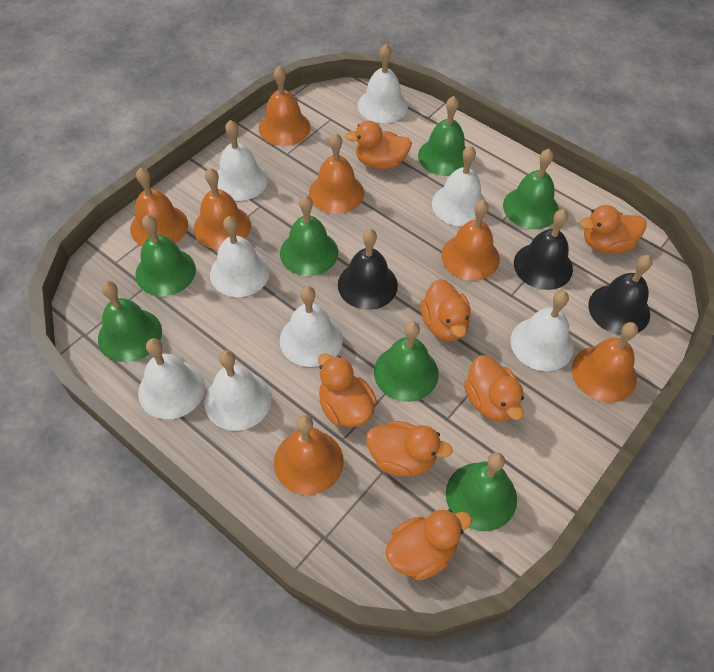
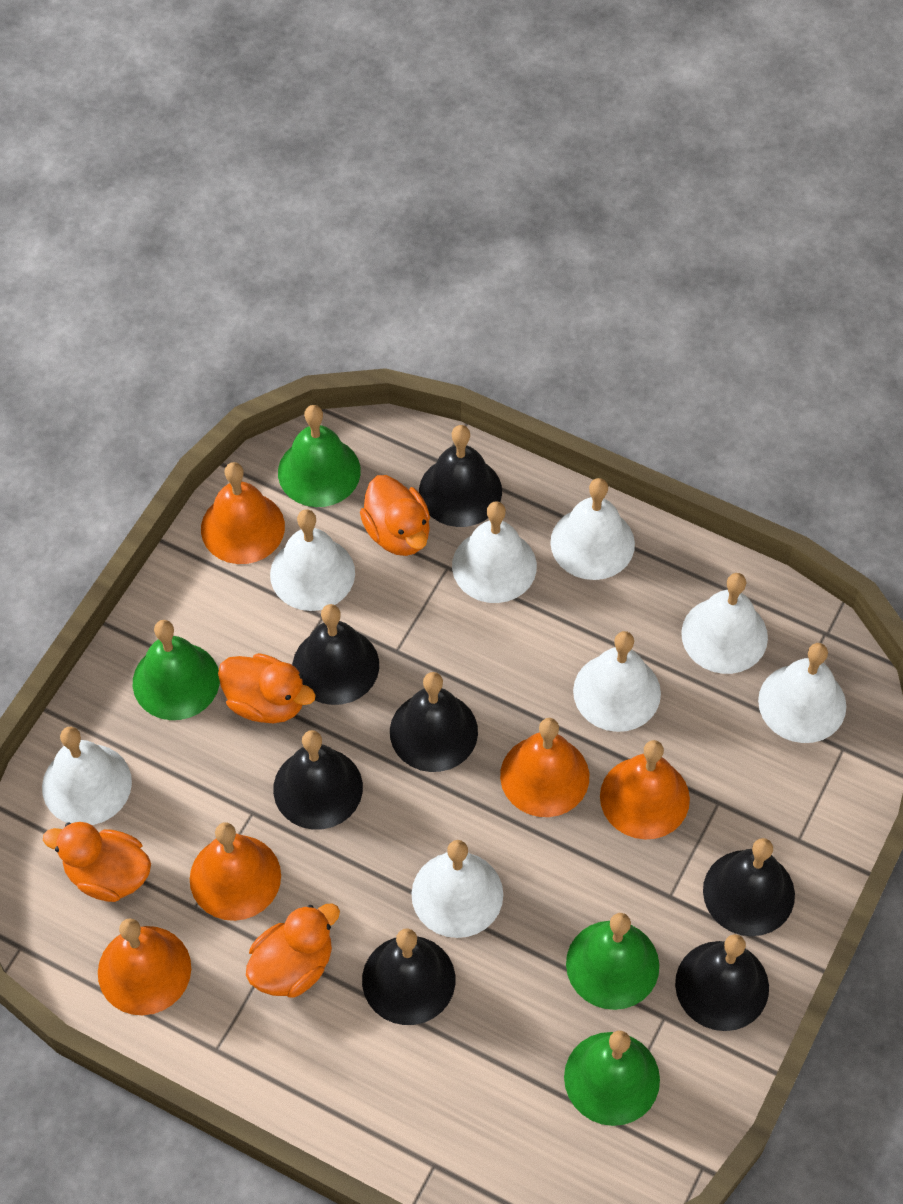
black bell: 3 -> 7
green bell: 7 -> 4
orange bell: 7 -> 5
orange duck: 7 -> 4

